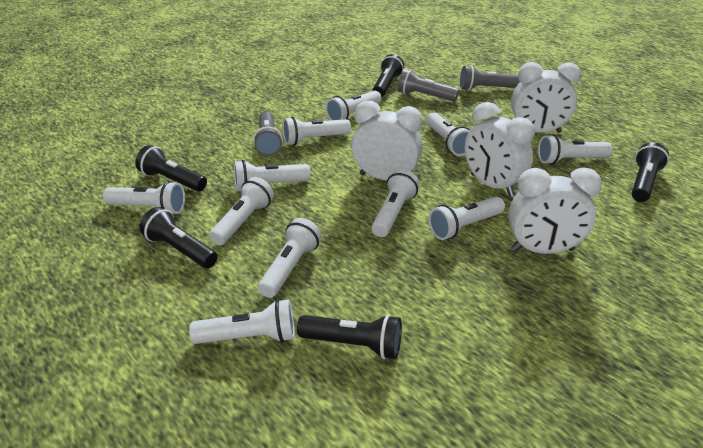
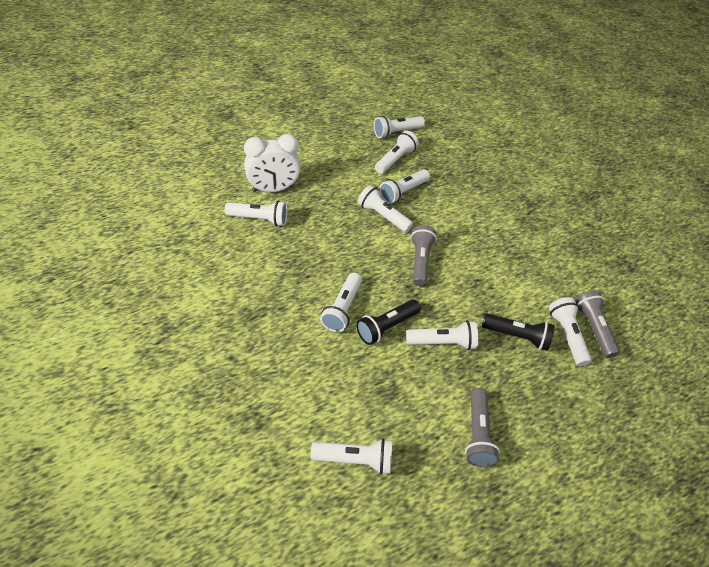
black flashlight: 5 -> 2
white clock: 4 -> 1
white flashlight: 11 -> 9

